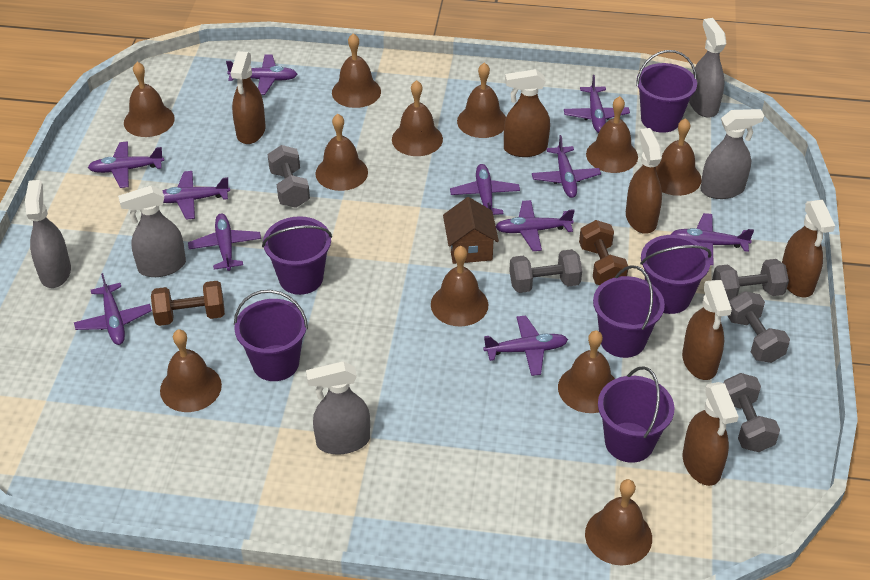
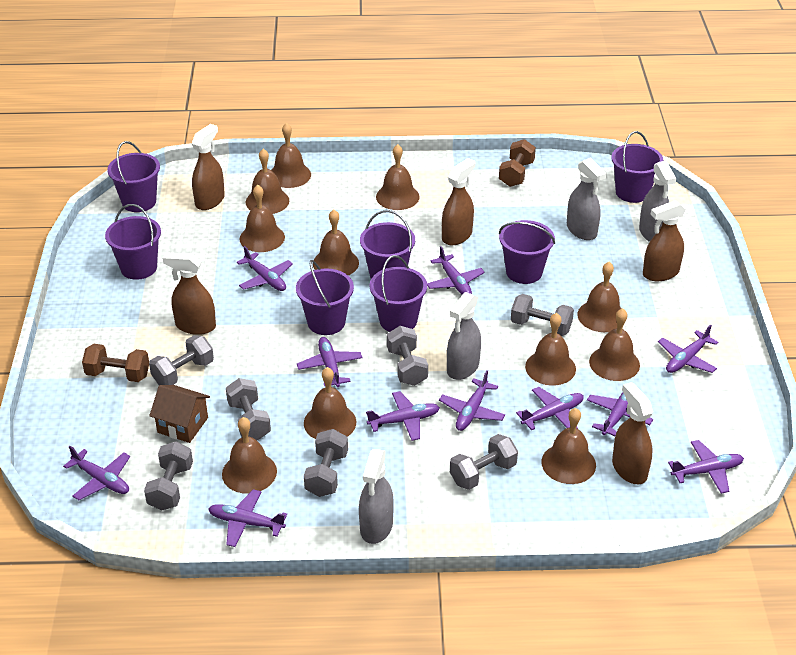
brown spray bottle: 6 -> 5
grey dumbbell: 5 -> 7
grey spray bottle: 5 -> 4
purple bucket: 6 -> 7

